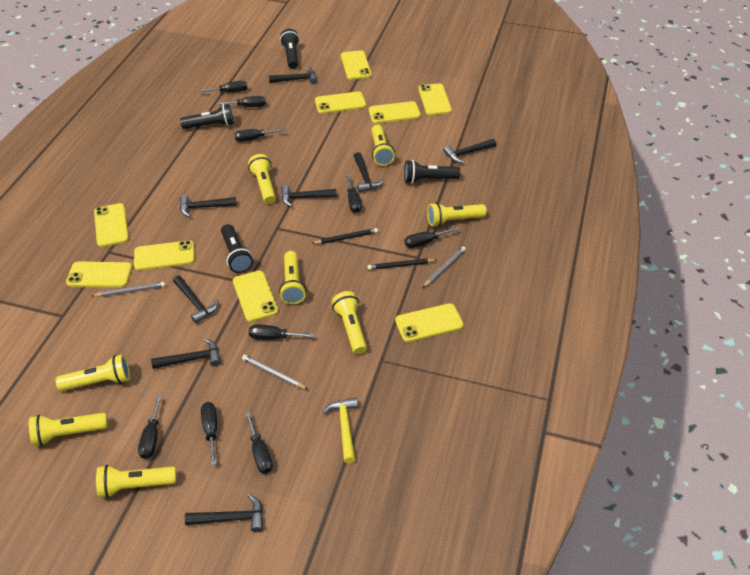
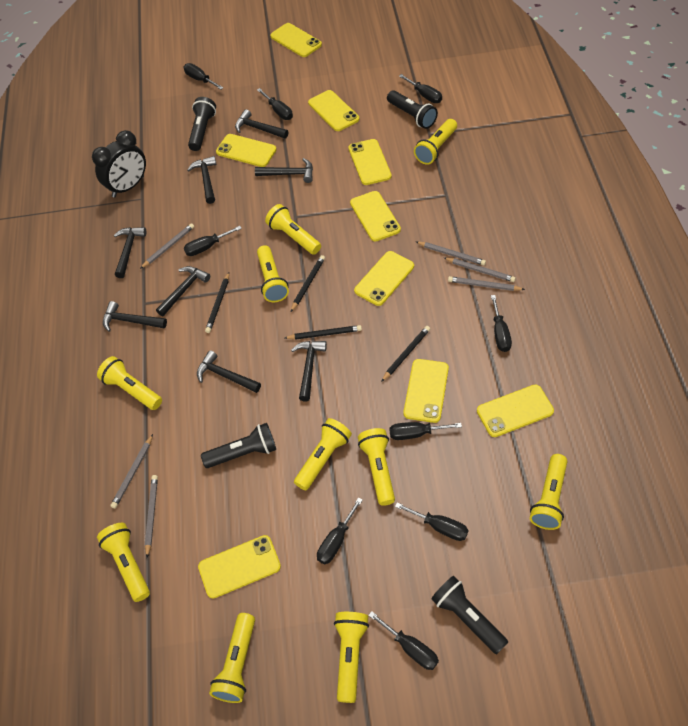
black clock: 0 -> 1
black pencil: 2 -> 4
grey pencil: 3 -> 6
yellow flashlight: 8 -> 10
yellow hammer: 1 -> 0

